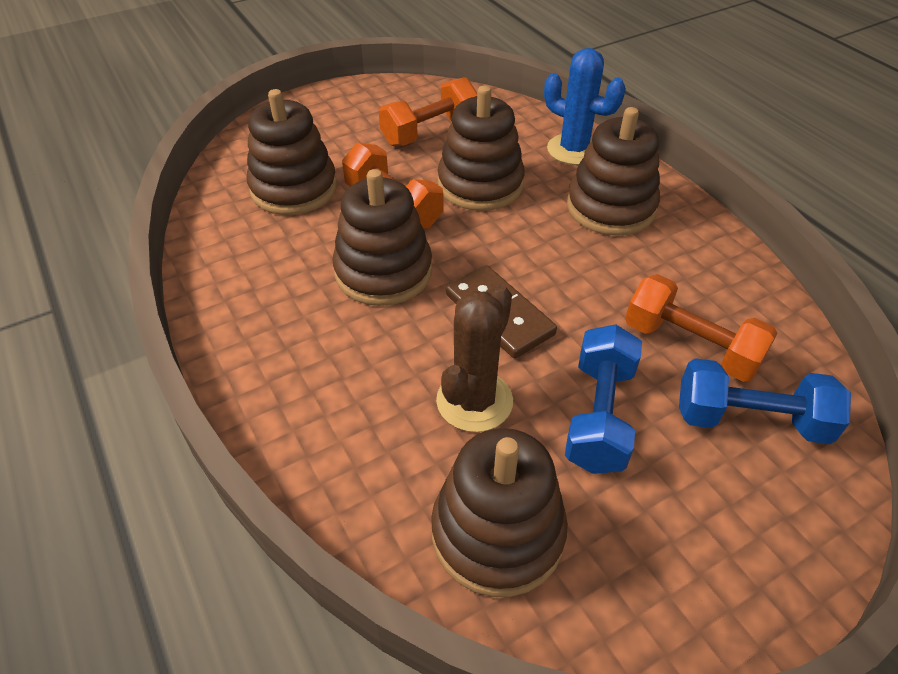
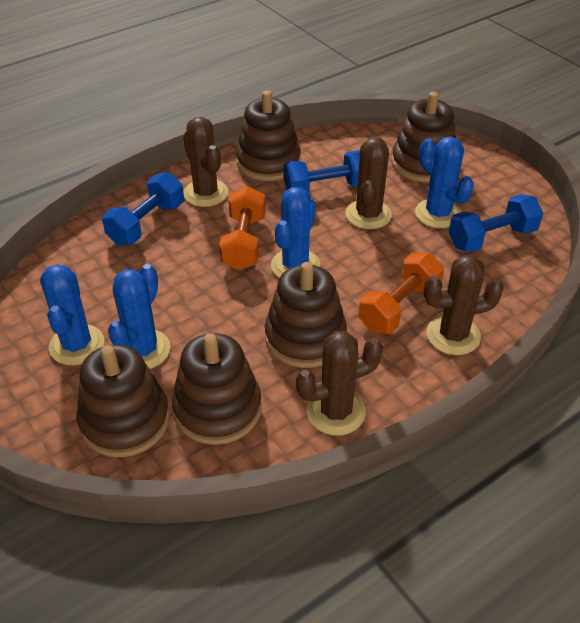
blue cactus: 1 -> 4
blue dumbbell: 2 -> 3
brown cactus: 1 -> 4
brown domino: 1 -> 0
orange dumbbell: 3 -> 2

